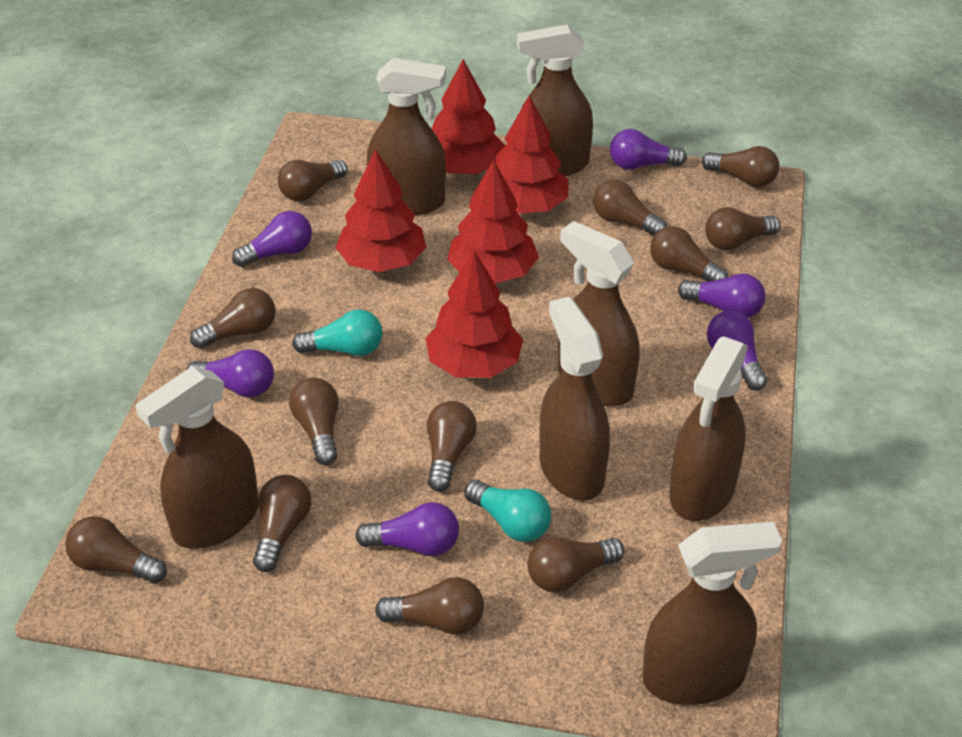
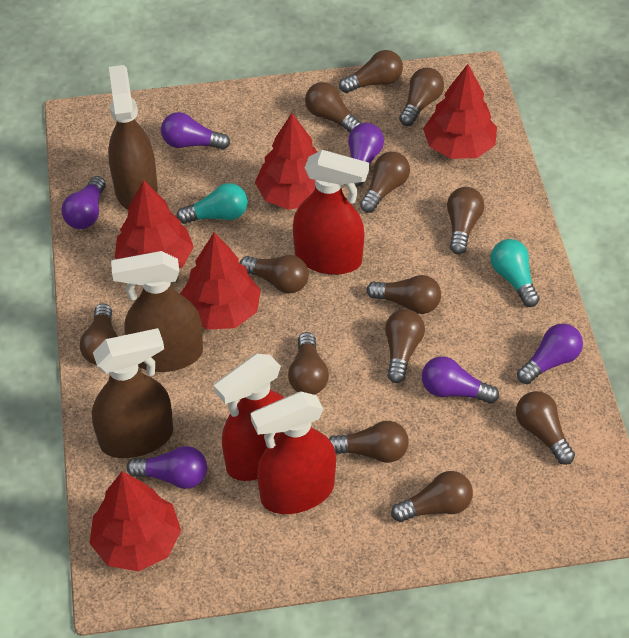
brown light bulb: 12 -> 13
brown spray bottle: 7 -> 3
red spray bottle: 0 -> 3

